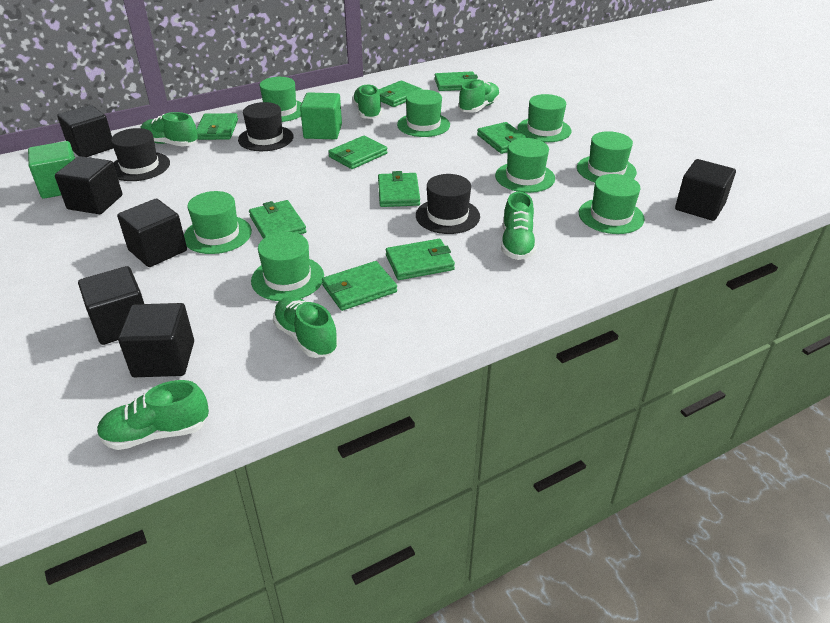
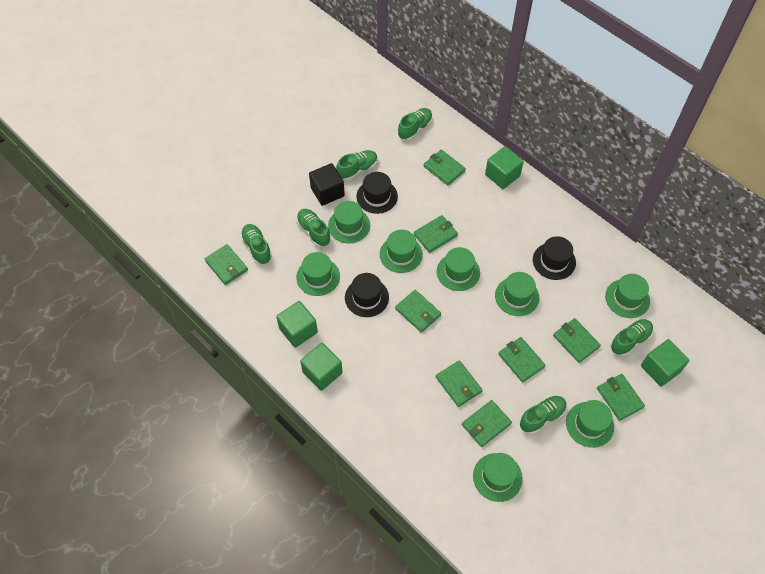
black cube: 6 -> 1
green cube: 2 -> 4

